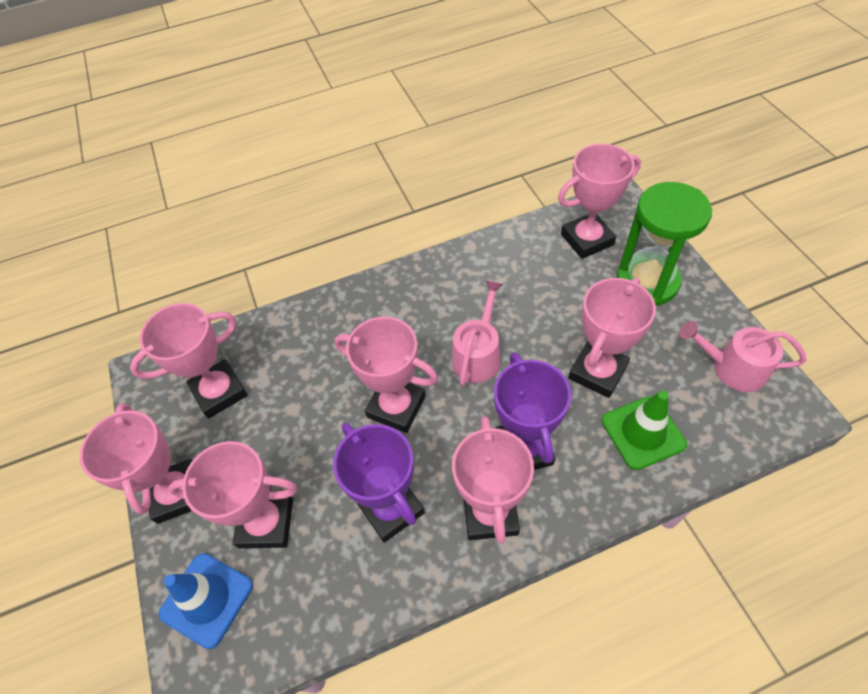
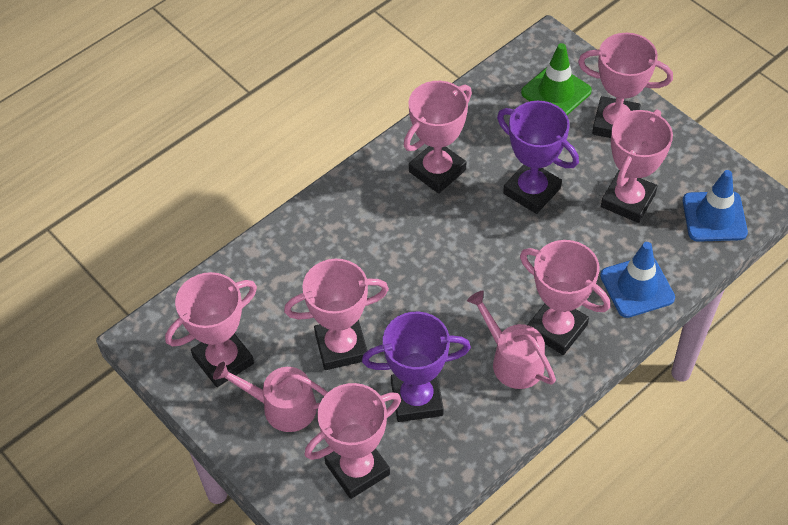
blue traffic cone: 1 -> 2
green hourglass: 1 -> 0

